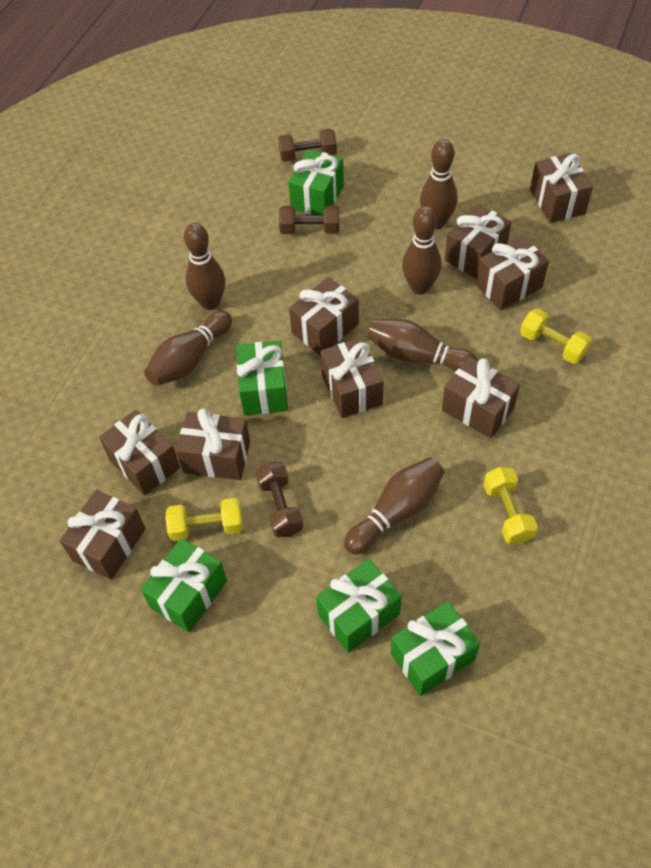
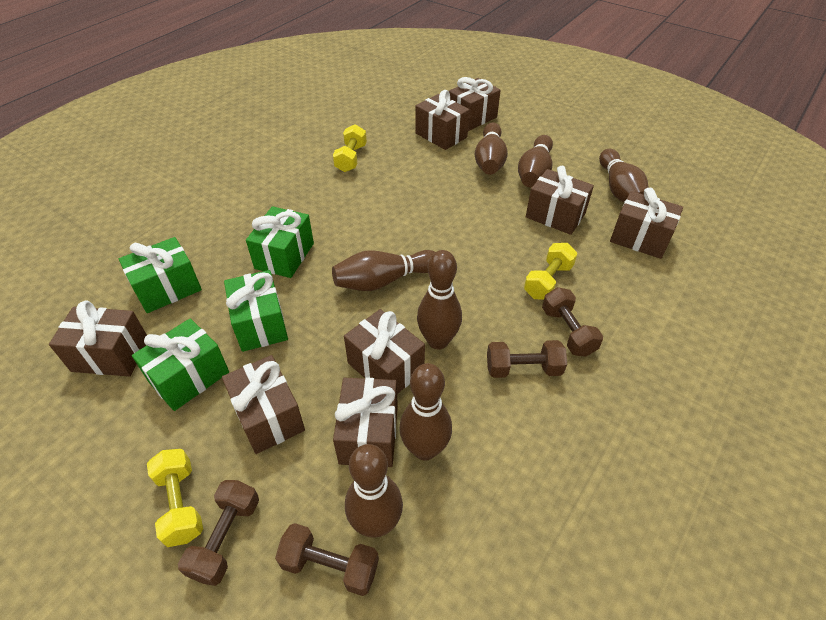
brown bowling pin: 6 -> 7
brown dumbbell: 3 -> 4
brown gift: 9 -> 8
green gift: 5 -> 4

